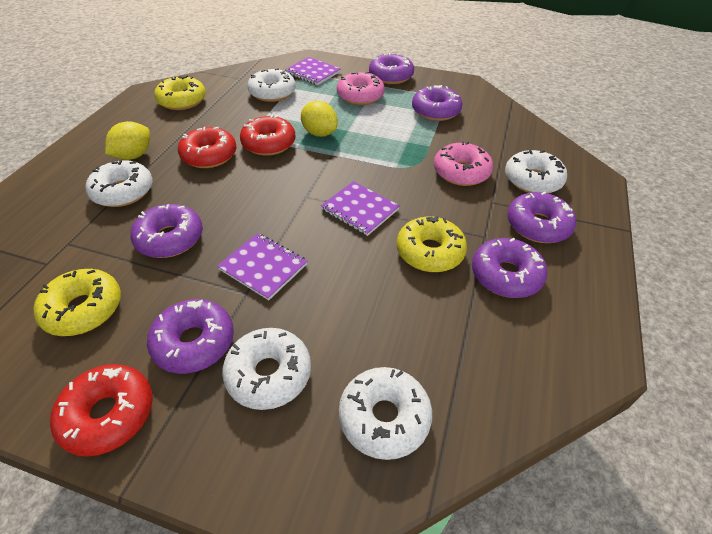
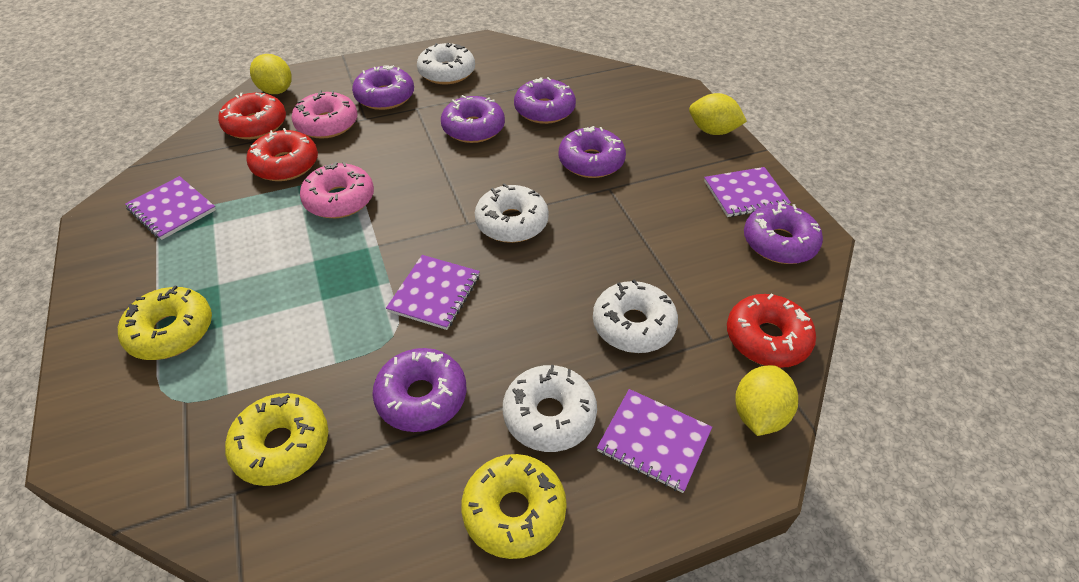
purple notebook: 3 -> 4
white donut: 5 -> 4
yellow lemon: 2 -> 3

